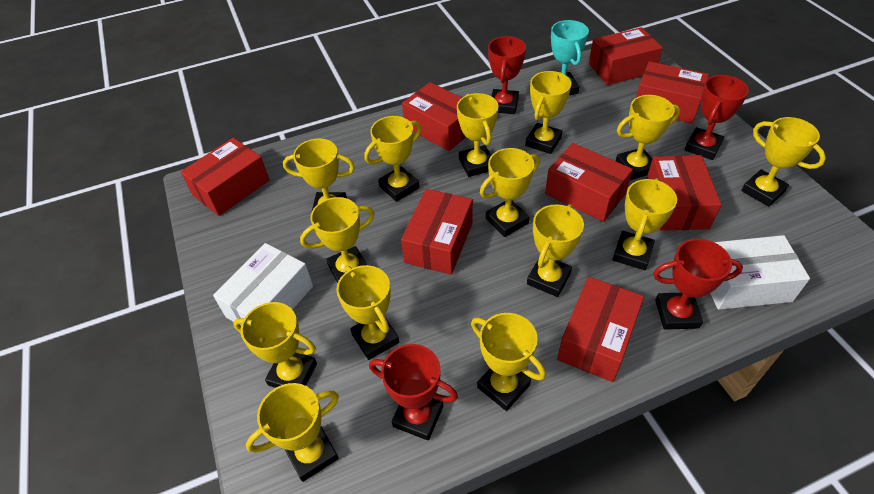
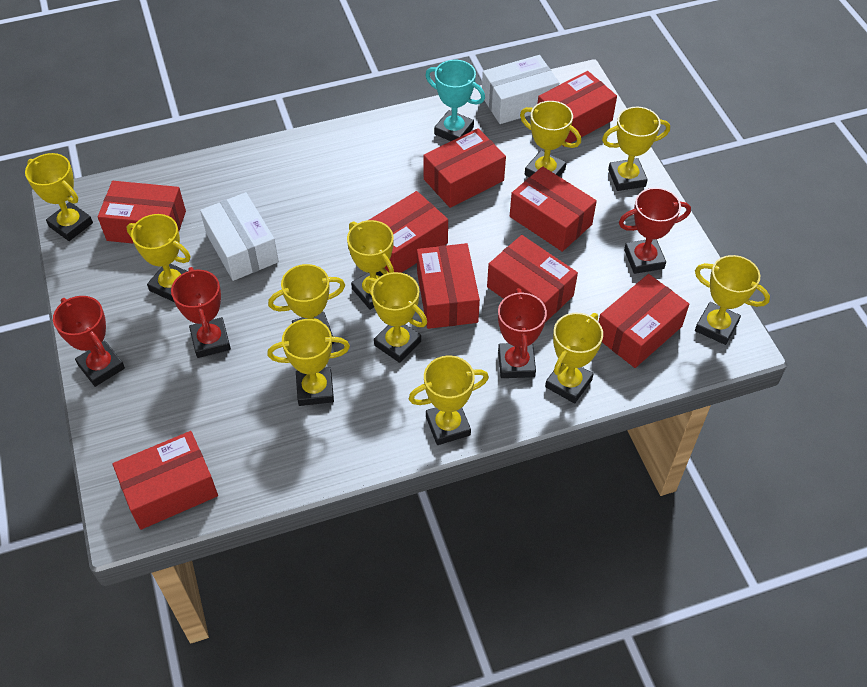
red box: 8 -> 9
yellow trophy: 14 -> 11

